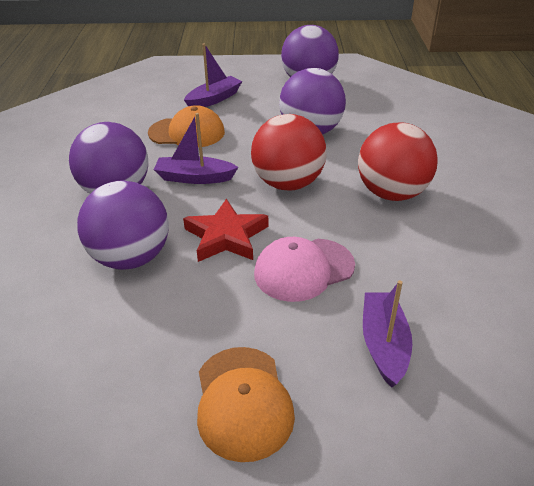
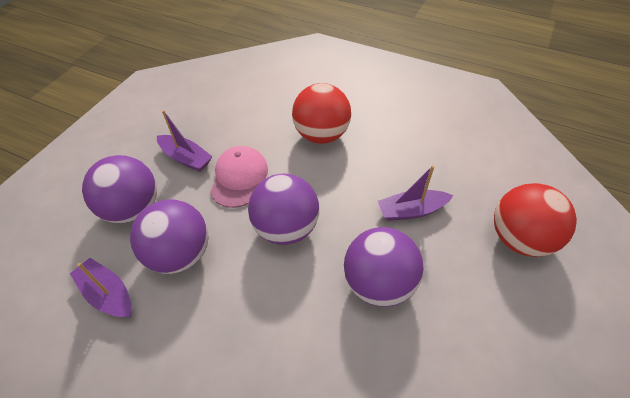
orange cap: 2 -> 0
red star: 1 -> 0

